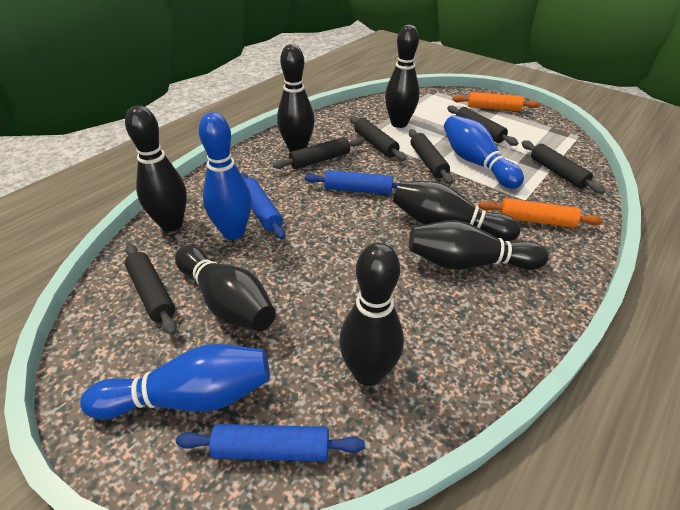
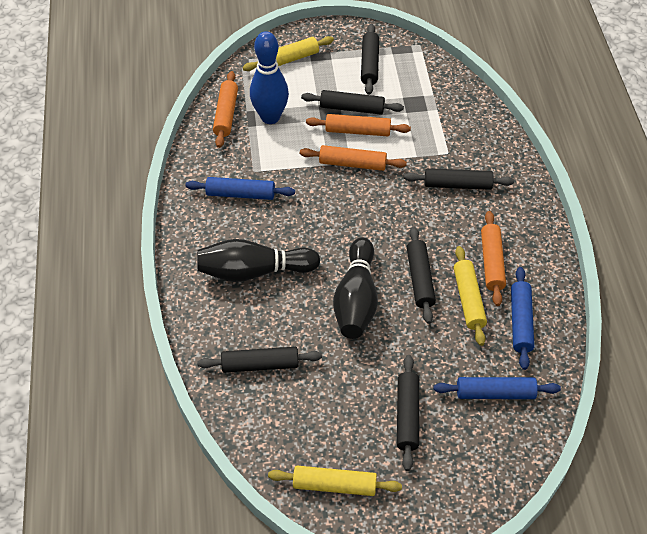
black bowling pin: 7 -> 2
blue bowling pin: 3 -> 1
orange rolling pin: 2 -> 4
yellow rolling pin: 0 -> 3

